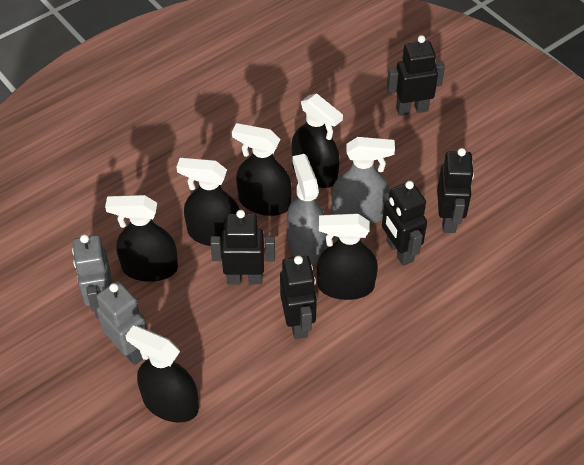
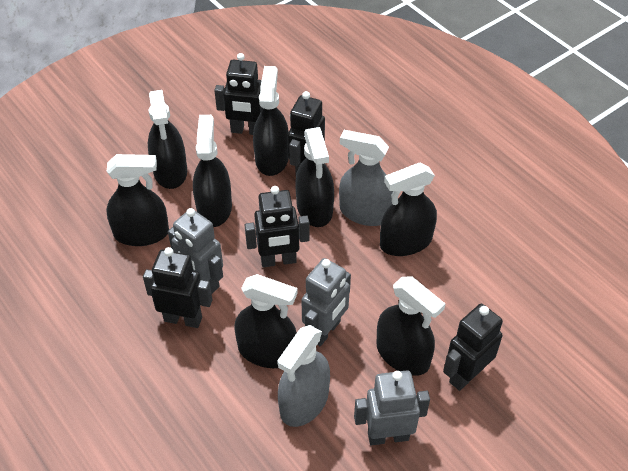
black spray bottle: 6 -> 8
grey robot: 2 -> 3

